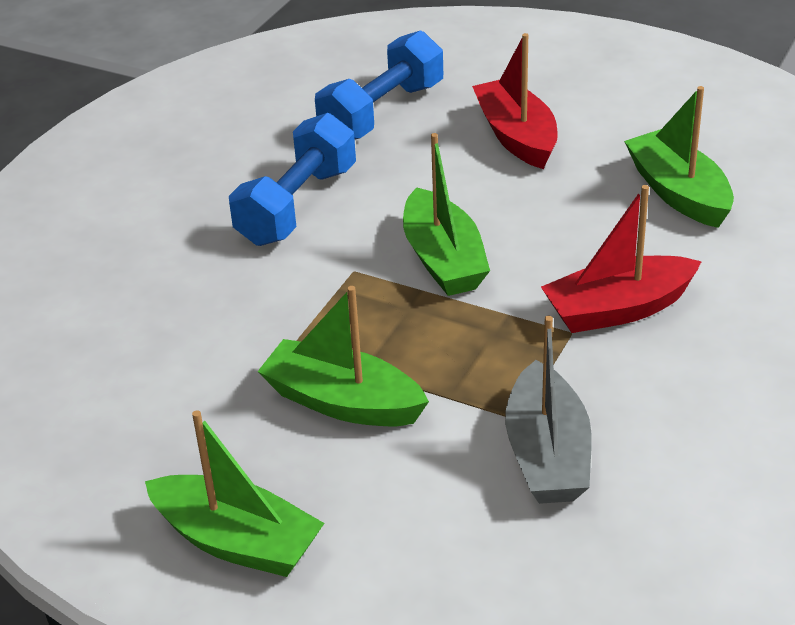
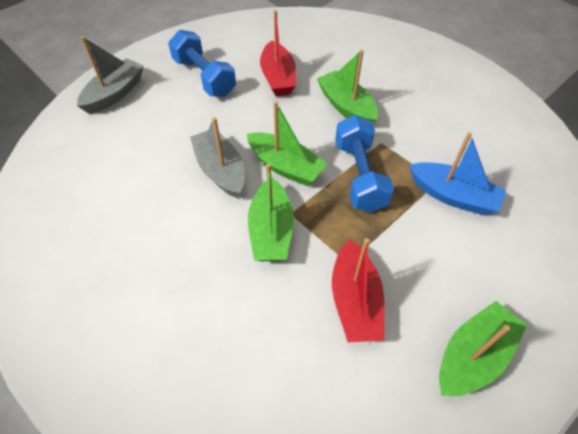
blue boat: 0 -> 1
grey boat: 1 -> 2

